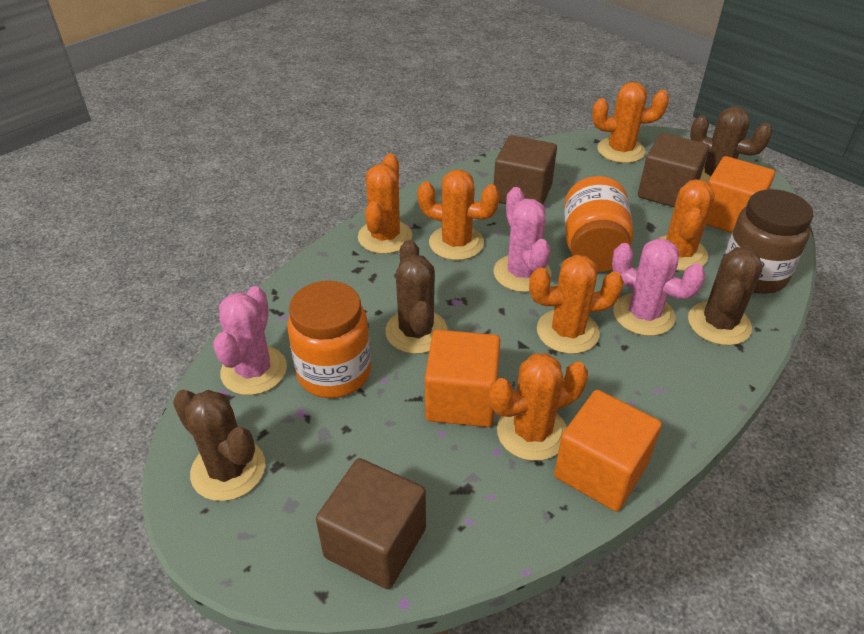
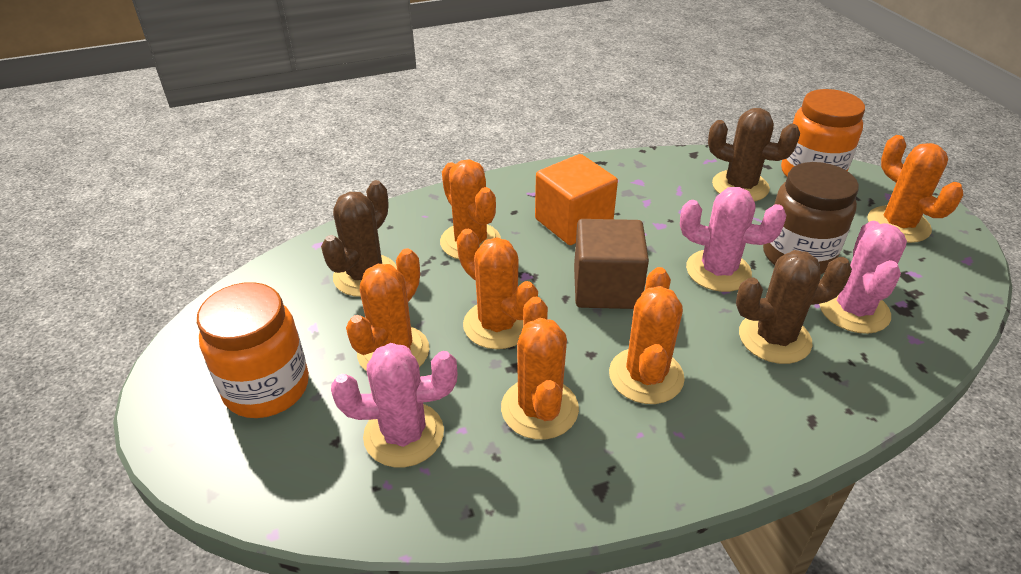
brown cactus: 4 -> 3
brown cube: 3 -> 1
orange cube: 3 -> 1

